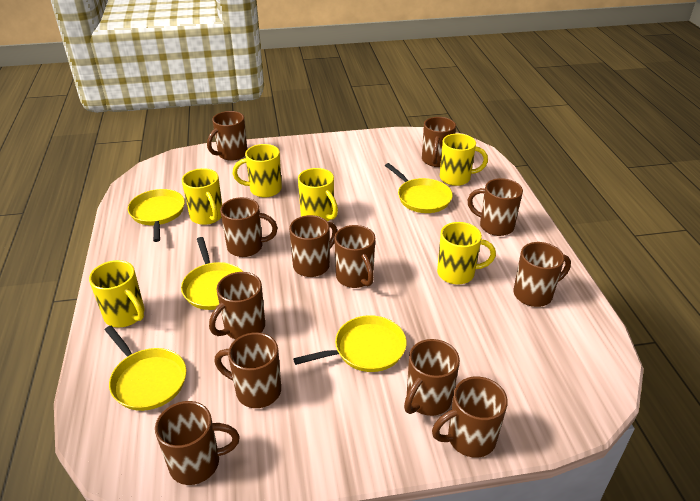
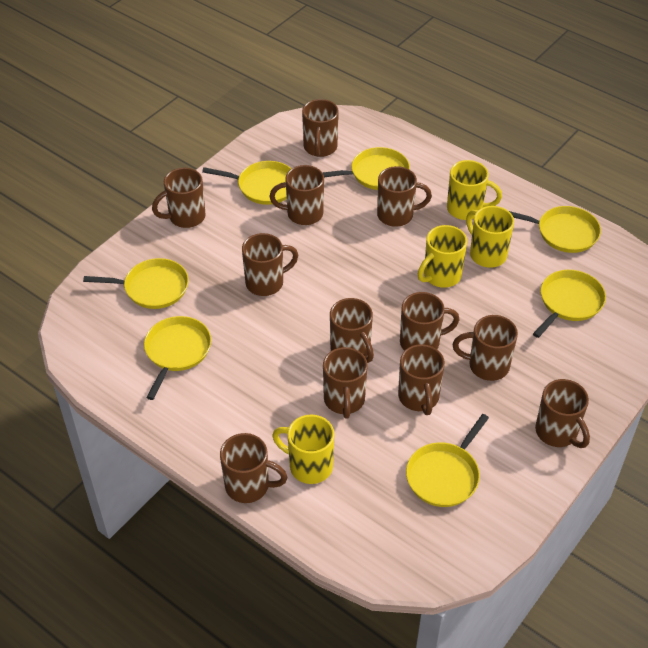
yellow mug: 6 -> 4
yellow pan: 5 -> 7

